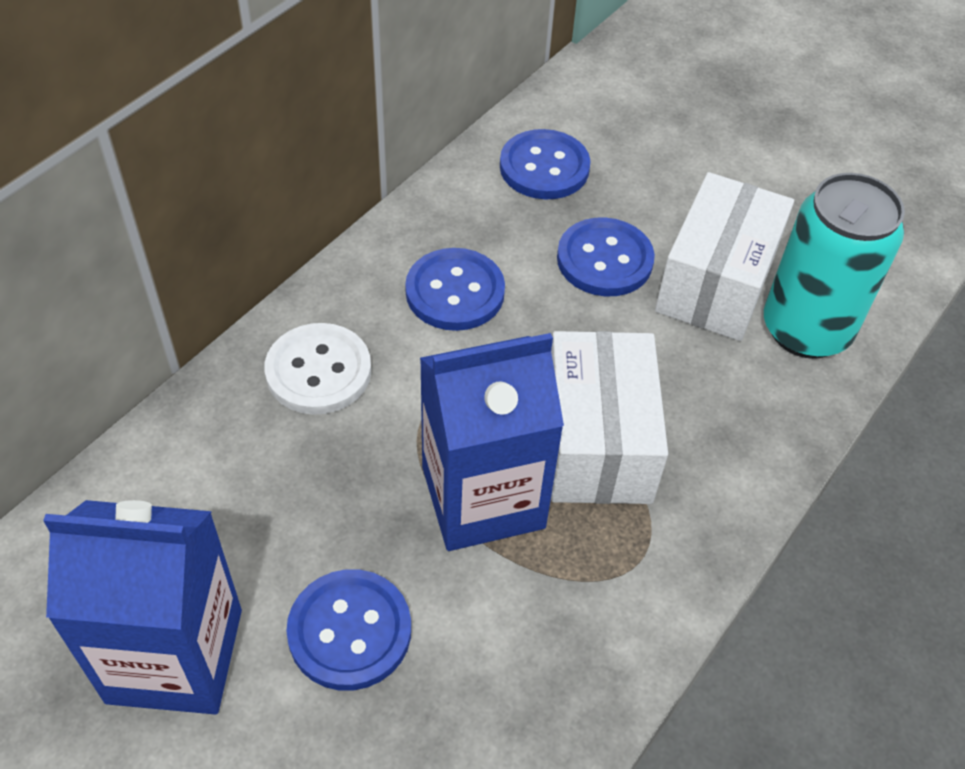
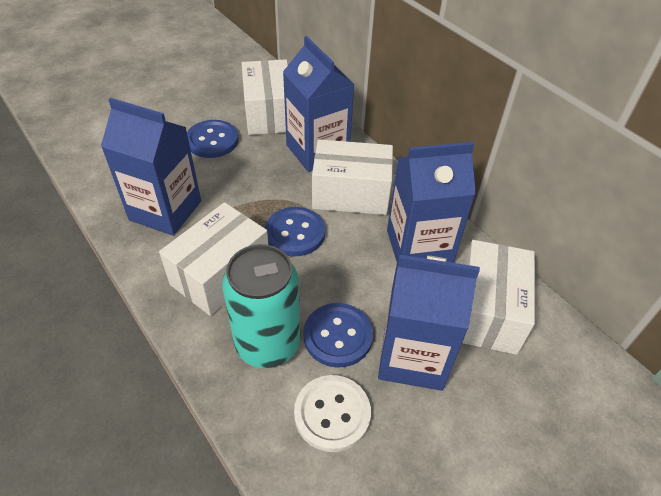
blue button: 4 -> 3
blue carton: 2 -> 4
white box: 2 -> 4

